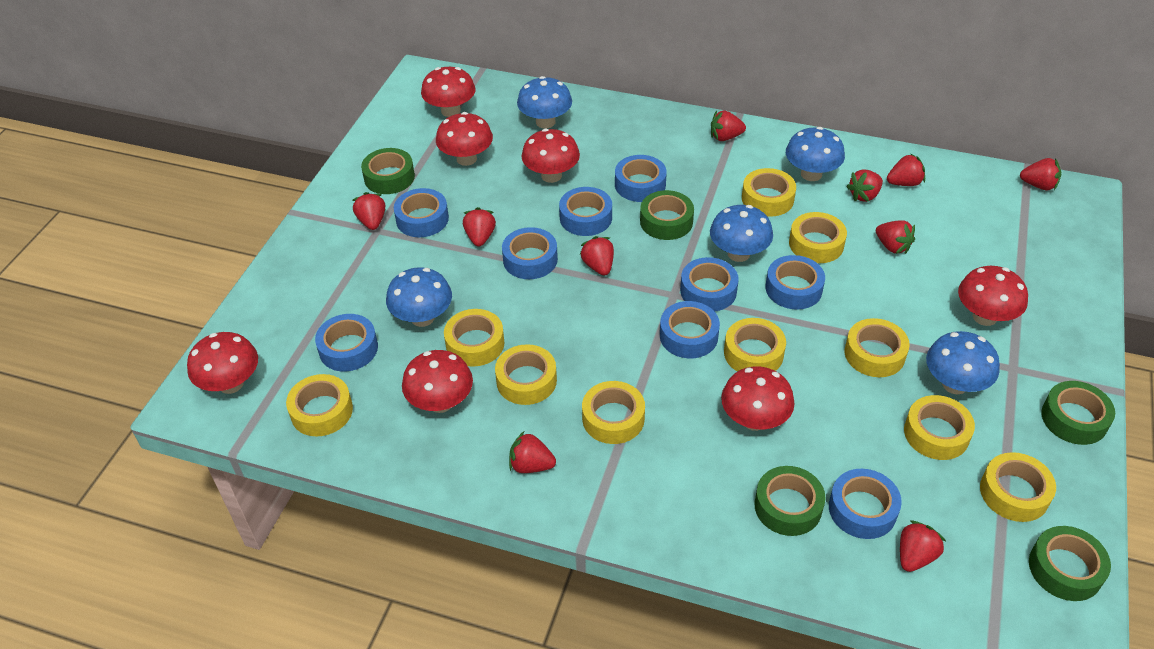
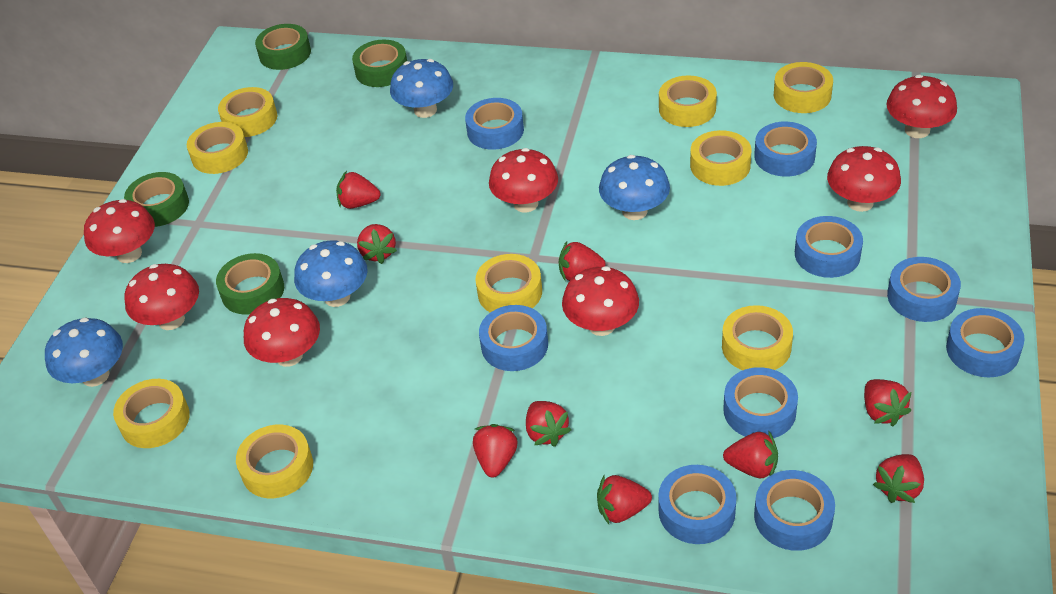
blue mushroom: 5 -> 4
green tape: 5 -> 4
red strawberry: 10 -> 9
yellow tape: 10 -> 9

